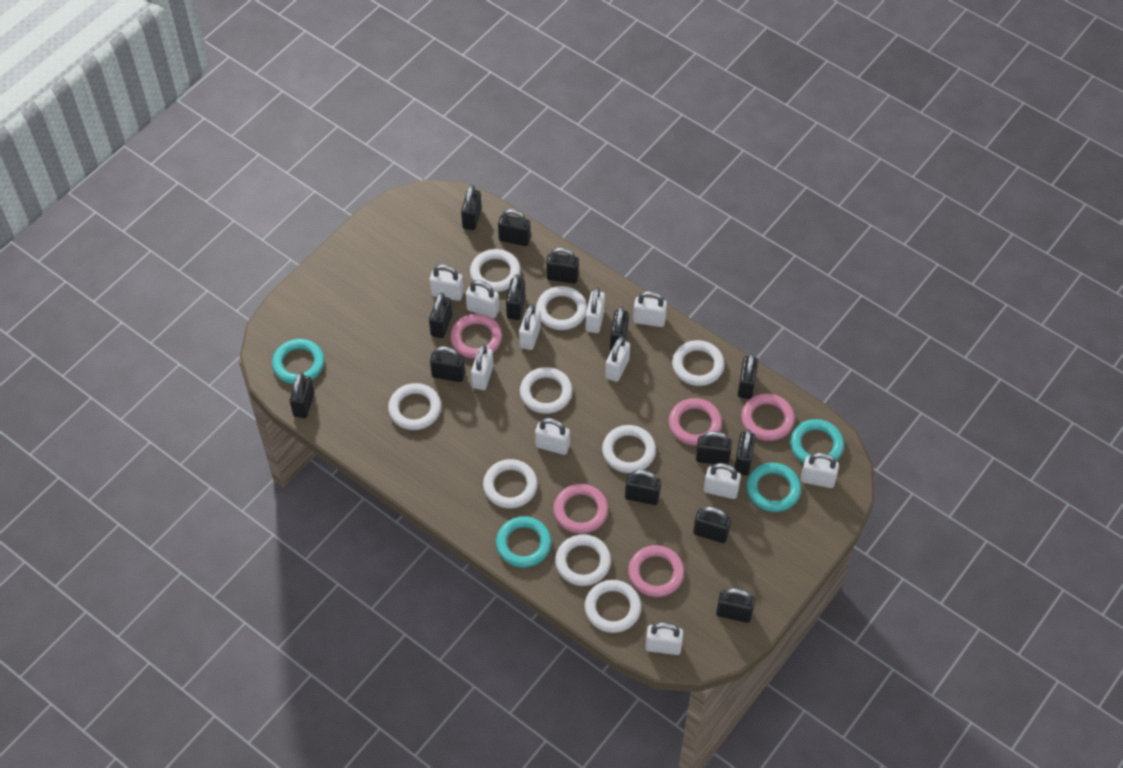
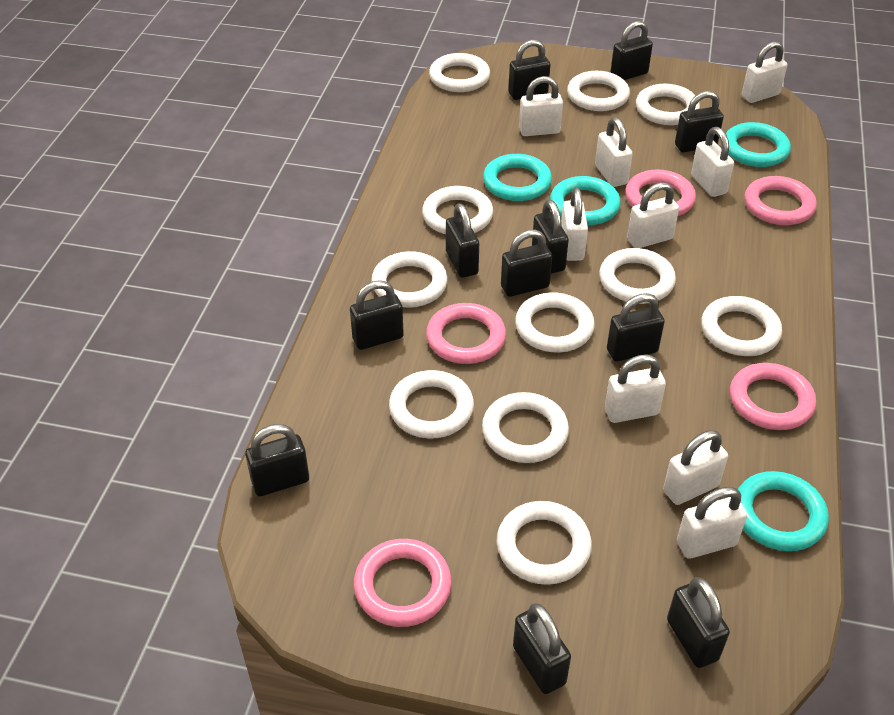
black padlock: 14 -> 11
white padlock: 11 -> 9
white ring: 9 -> 11

